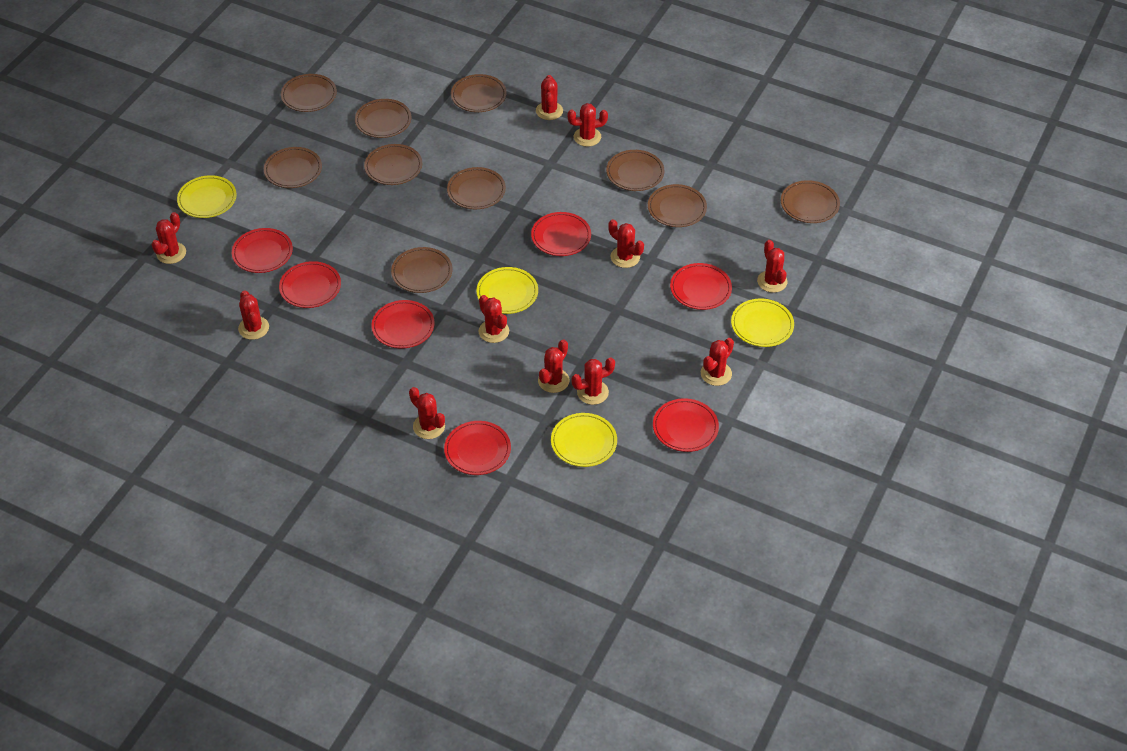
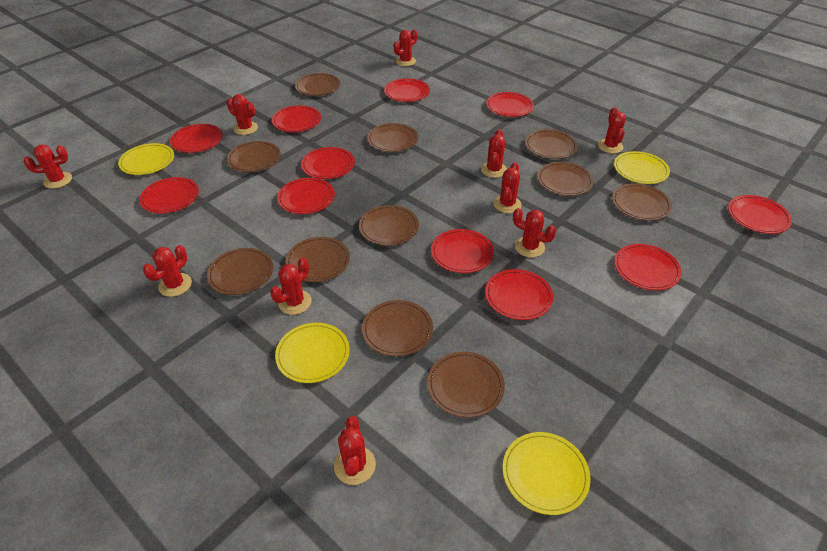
brown plate: 10 -> 11
red cactus: 11 -> 10
red plate: 7 -> 11

